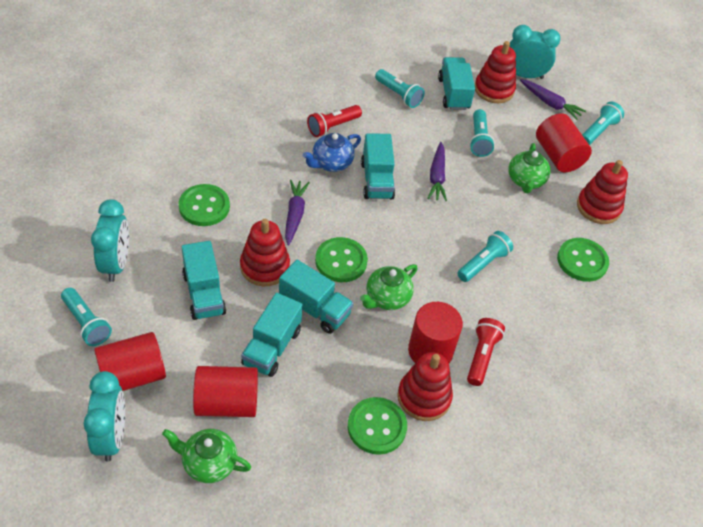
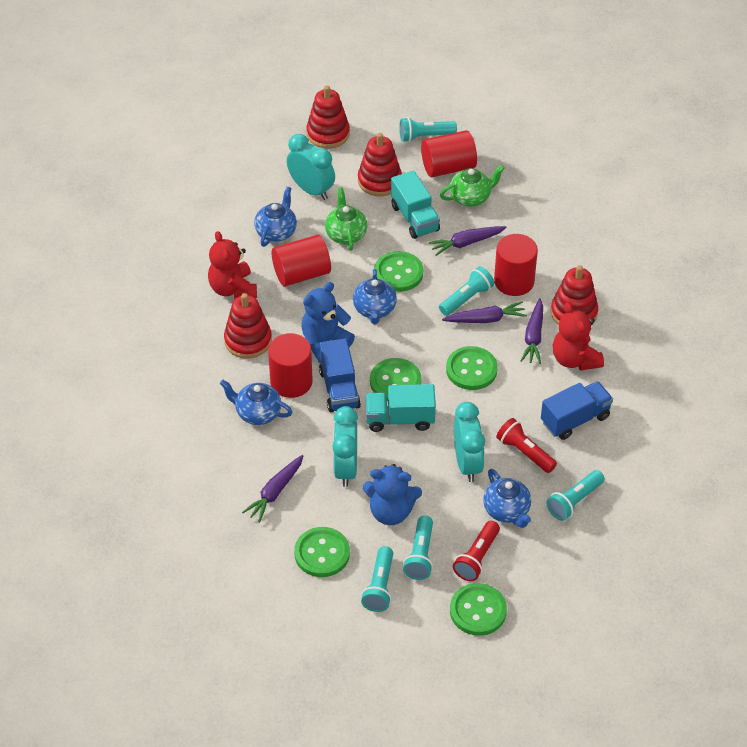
blue teapot: 1 -> 4
blue teddy bear: 0 -> 2
blue truck: 0 -> 2
green button: 4 -> 5
green teapot: 3 -> 2
purple carrot: 3 -> 4
red teddy bear: 0 -> 2
turquoise truck: 5 -> 2

